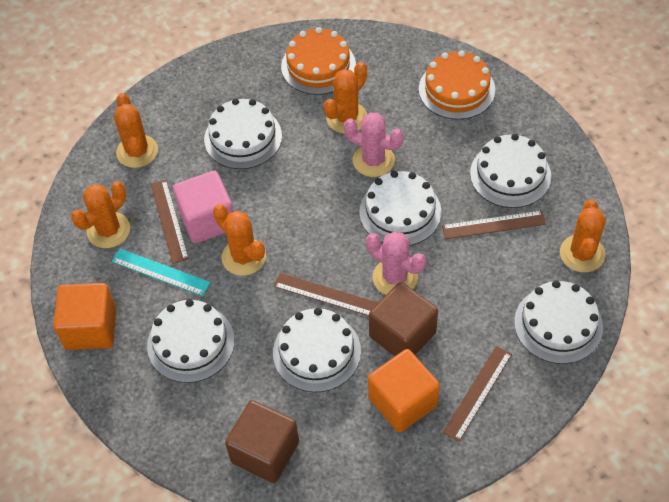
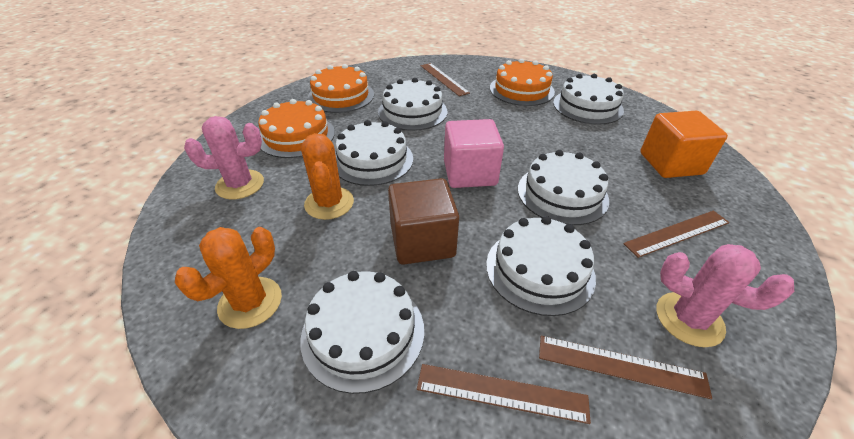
brown cube: 2 -> 1
orange cactus: 5 -> 2
orange cake: 2 -> 3
orange cube: 2 -> 1
turquoise ruler: 1 -> 0

